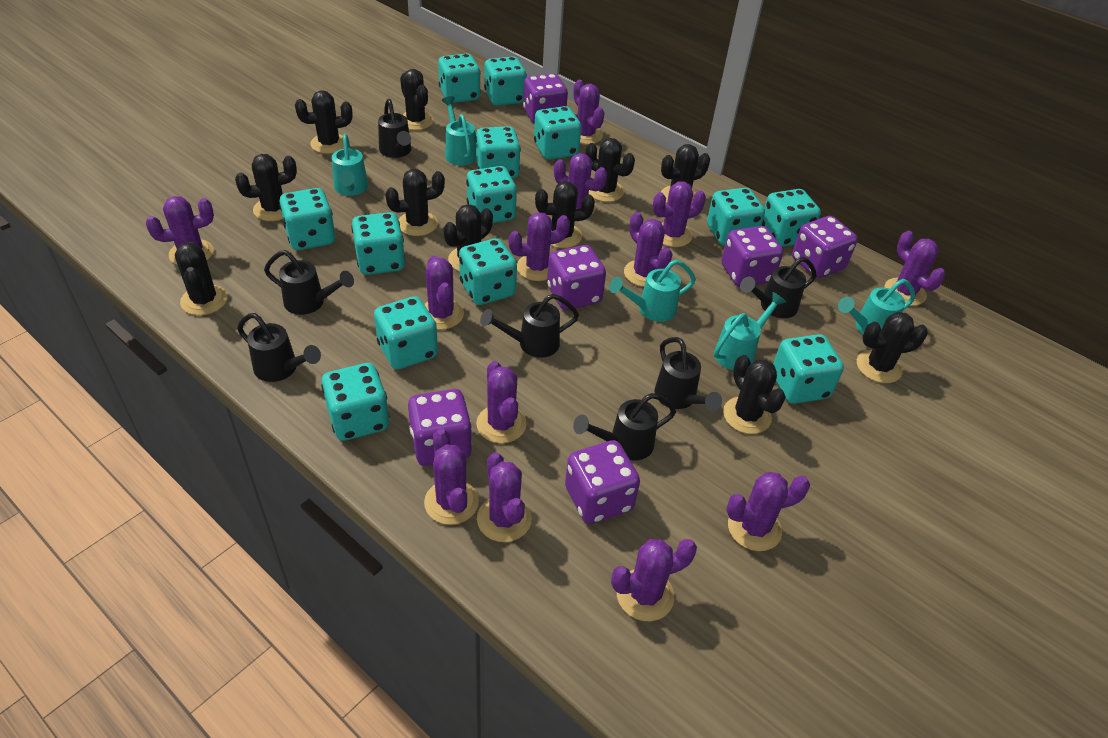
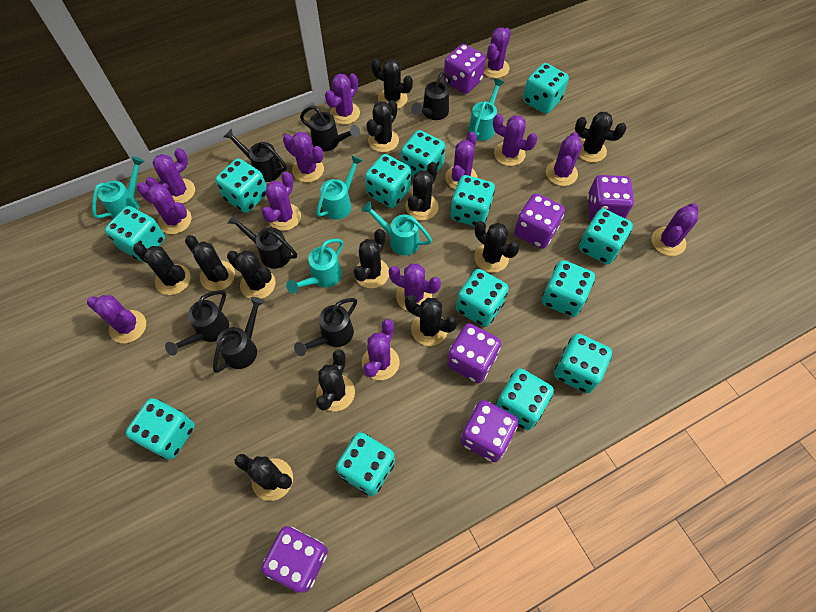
black cactus: 11 -> 12

